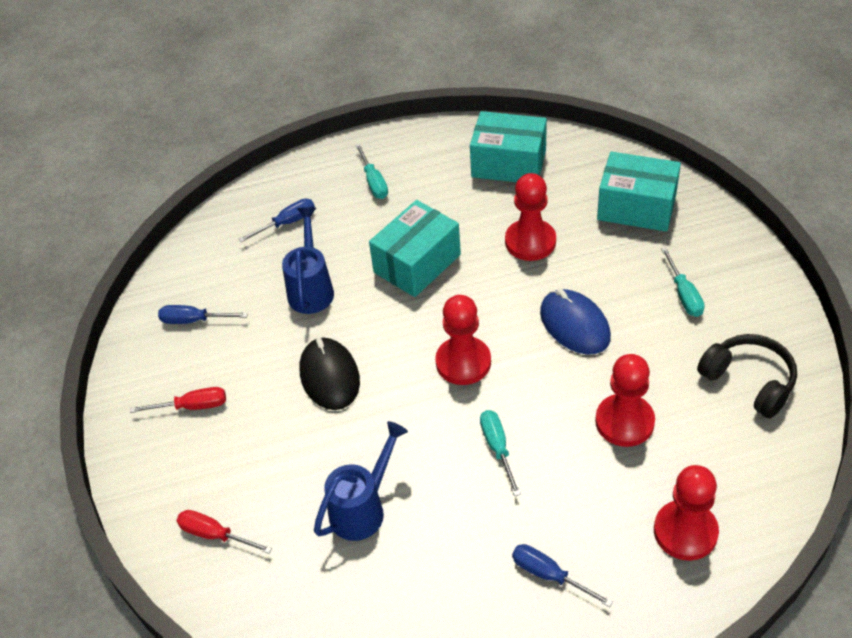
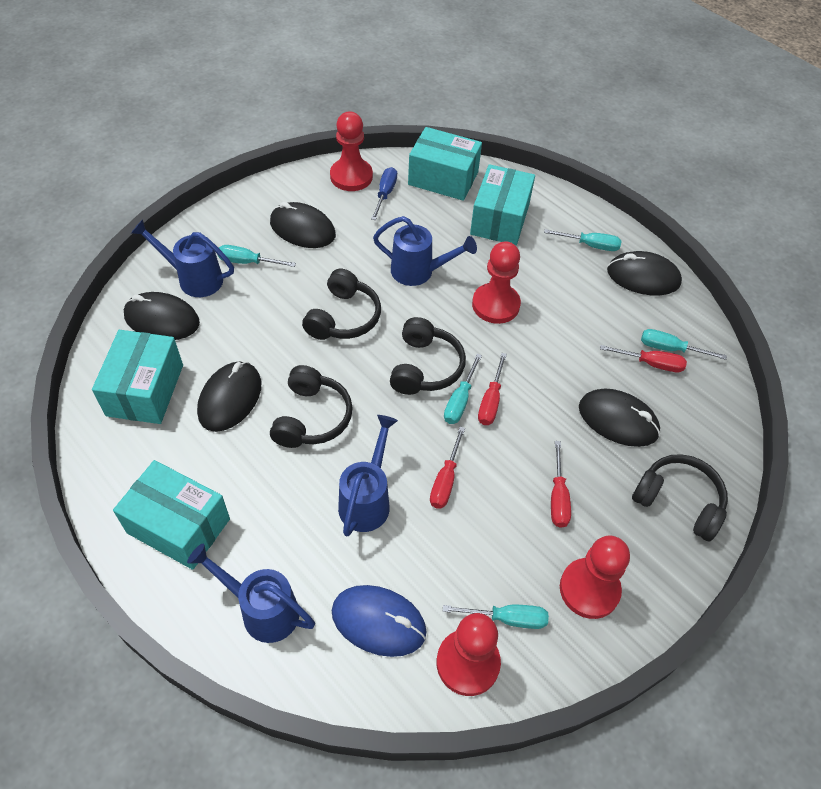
black headphones: 1 -> 4
black mouse: 1 -> 5
blue screwdriver: 3 -> 1
blue watering can: 2 -> 4
red screwdriver: 2 -> 4
turquoise box: 3 -> 4
turquoise screwdriver: 3 -> 5

